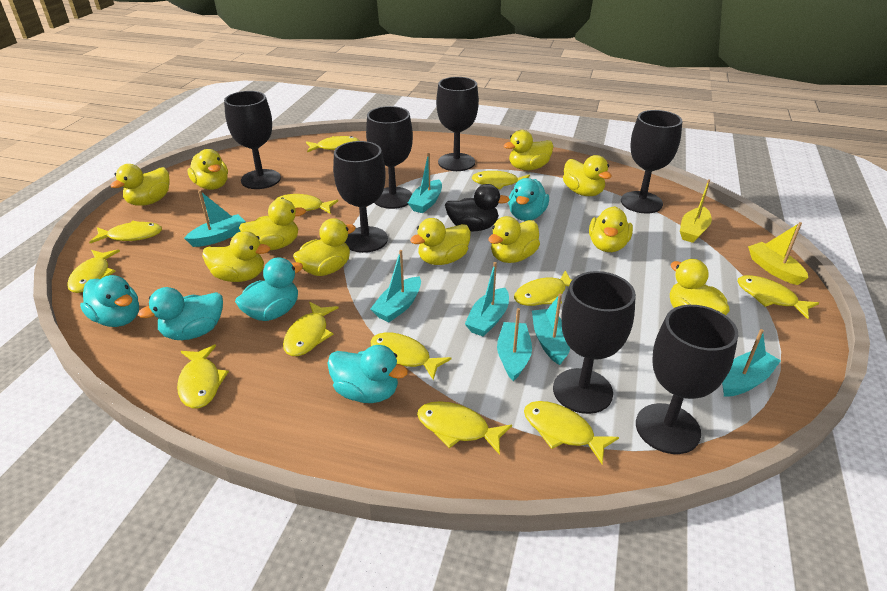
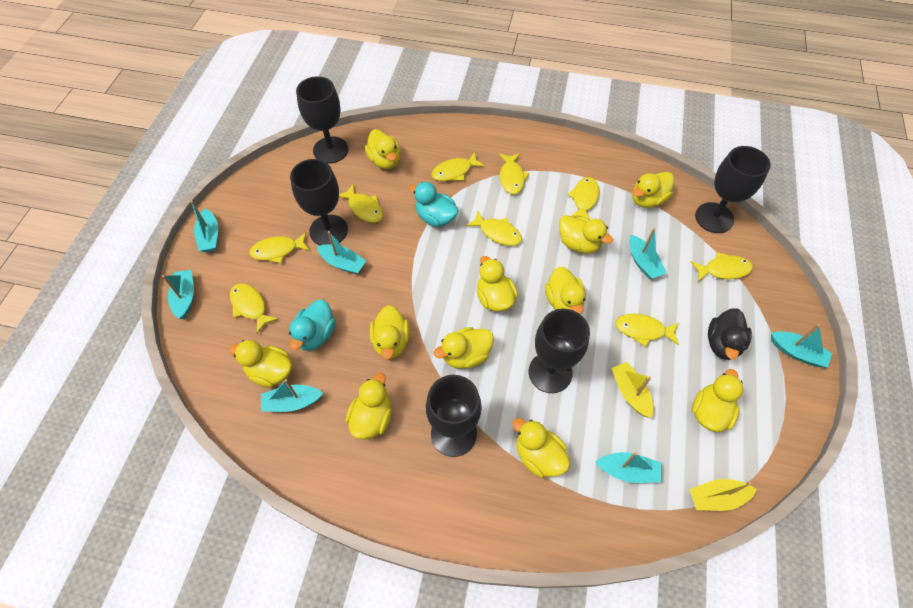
black goblet: 7 -> 5
turquoise duck: 5 -> 2
yellow fish: 12 -> 9

